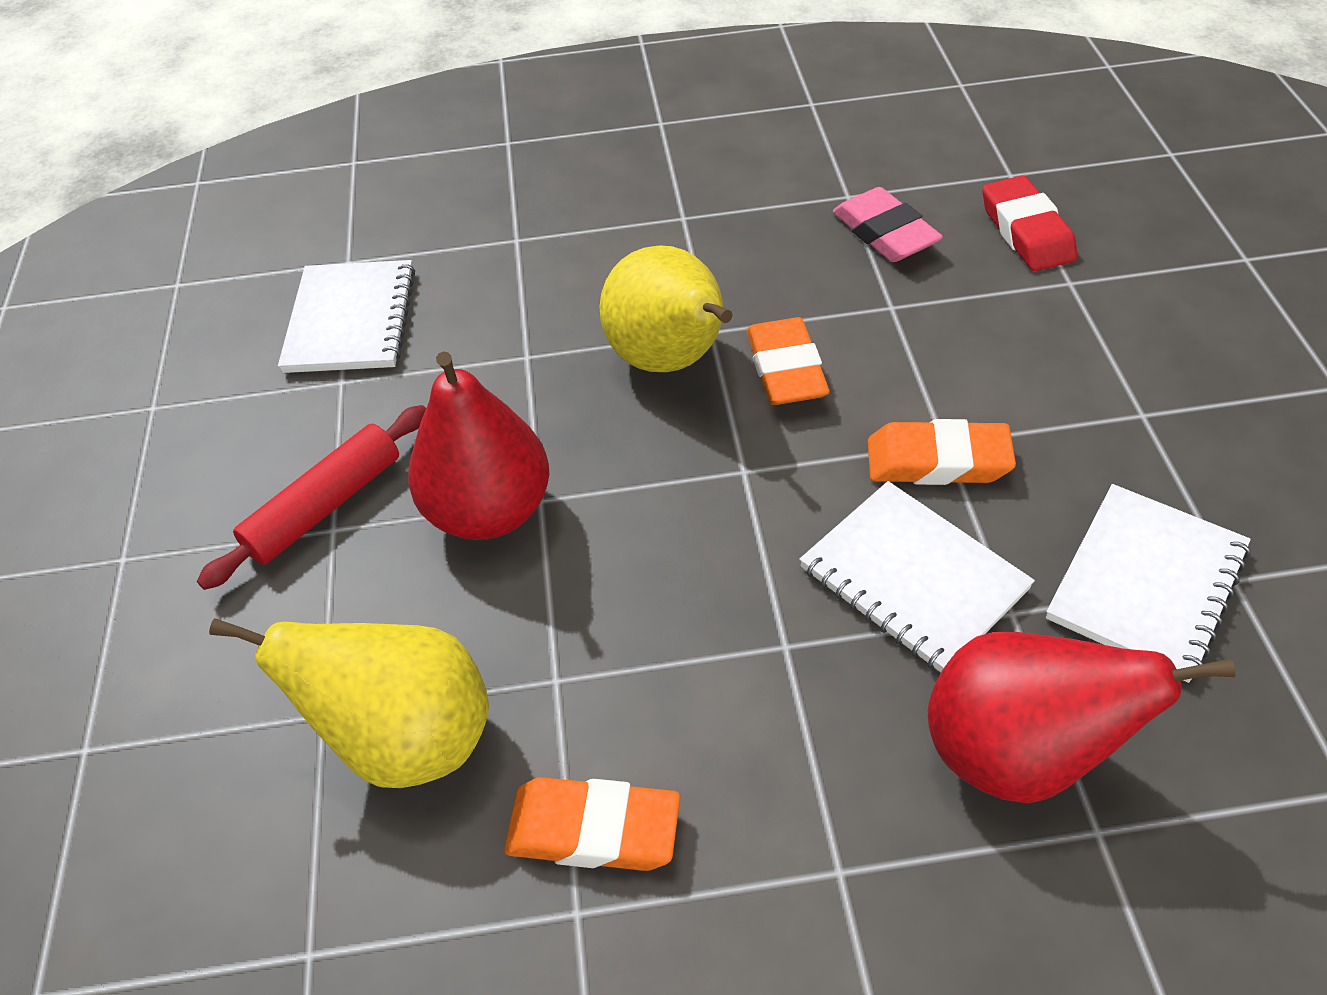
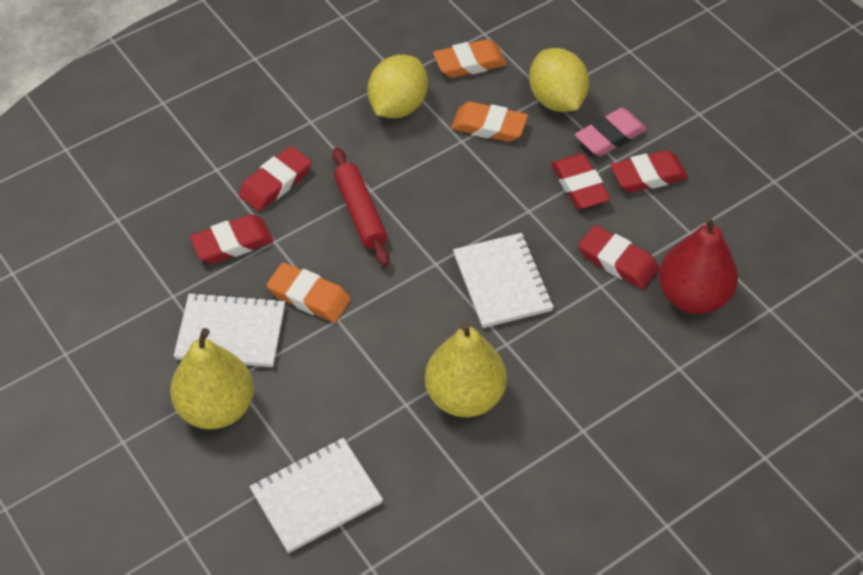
red eraser: 1 -> 5
red pear: 2 -> 1
yellow lemon: 0 -> 2

